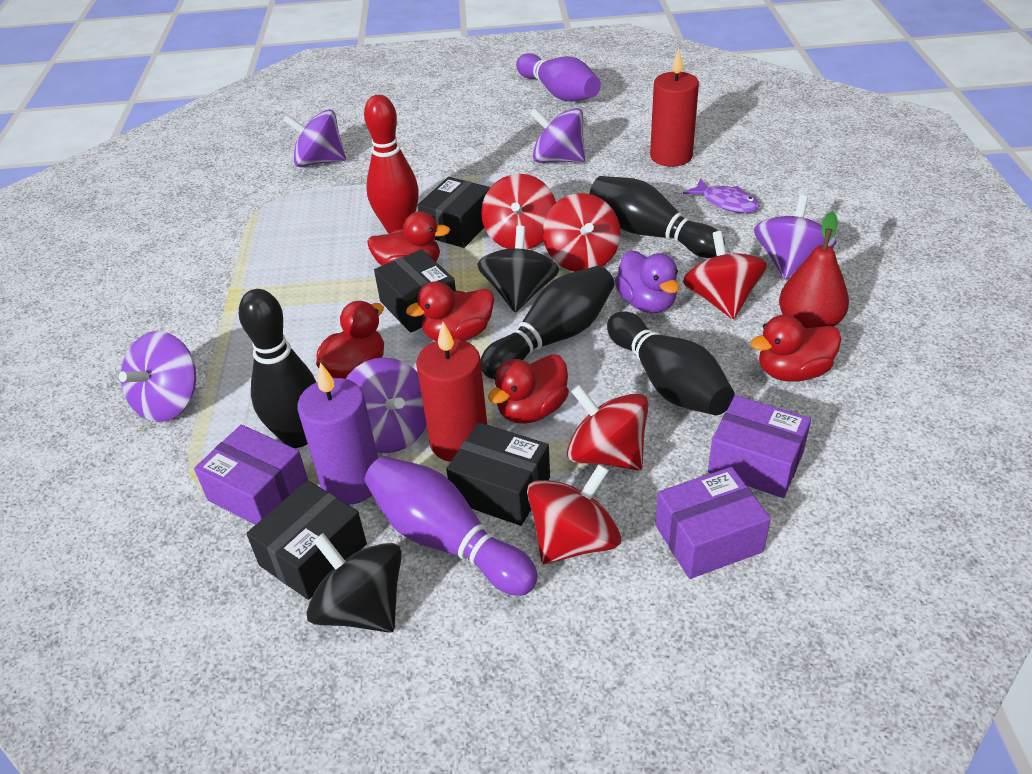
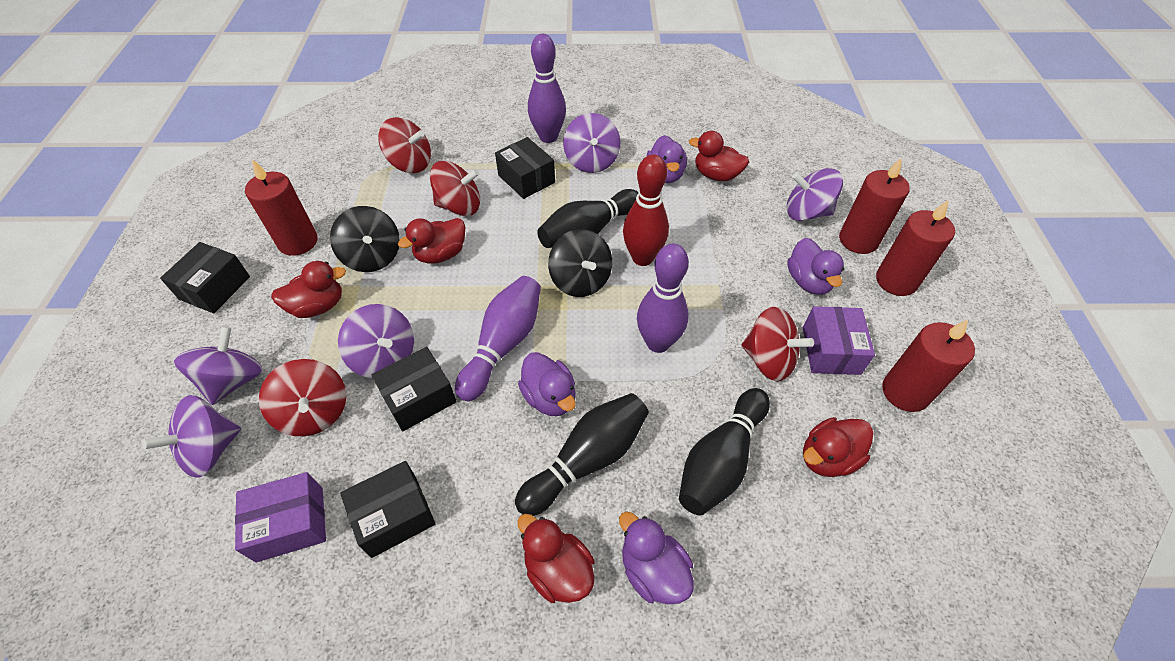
black bowling pin: 4 -> 3
purple bowling pin: 2 -> 3
purple box: 3 -> 2
purple candle: 1 -> 0
purple duck: 1 -> 4
purple fish: 1 -> 0
red candle: 2 -> 4
red pear: 1 -> 0
red spinning top: 5 -> 4

